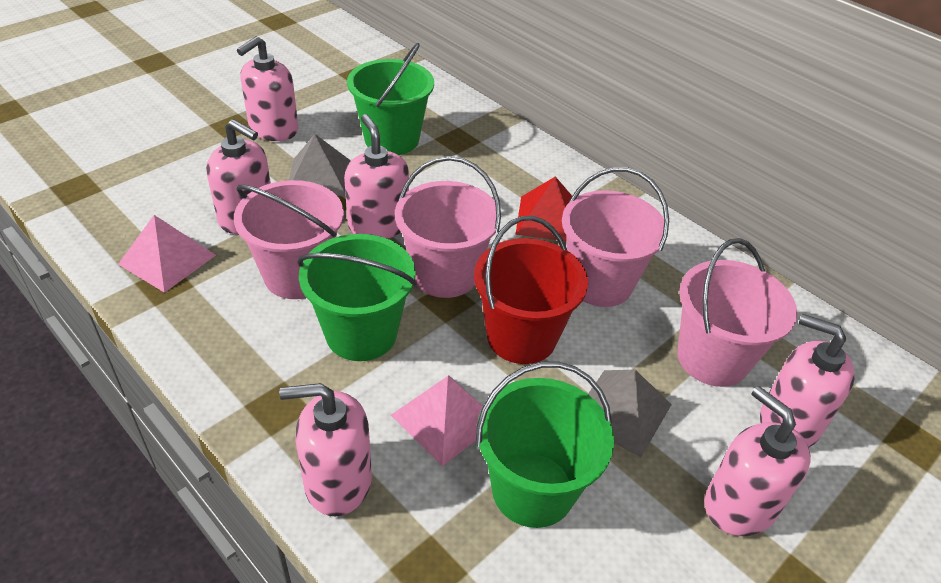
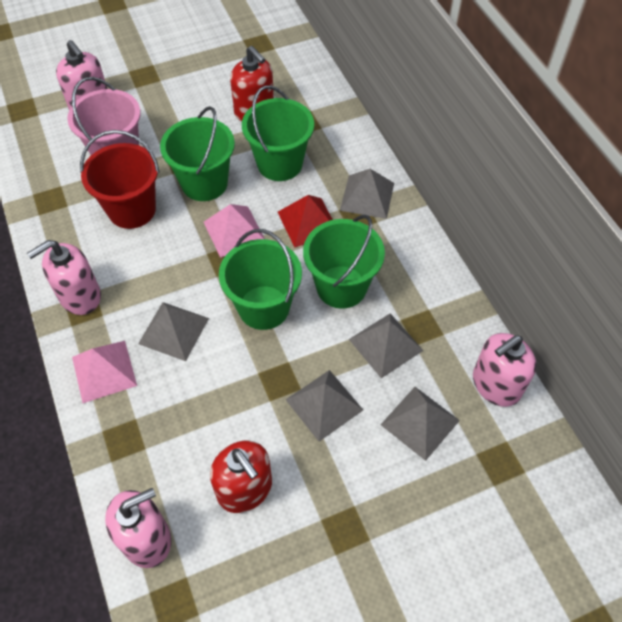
green bucket: 3 -> 4
grey pyramid: 2 -> 5
pink bucket: 4 -> 1
pink soap dispenser: 6 -> 4
red soap dispenser: 0 -> 2

